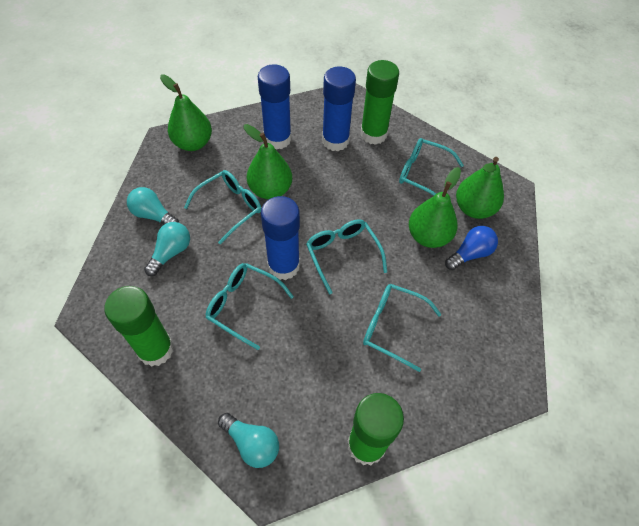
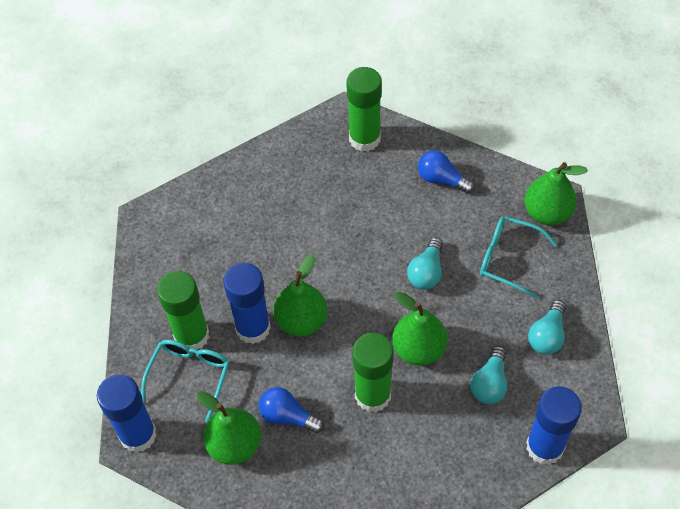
blue light bulb: 1 -> 2
turquoise glasses: 5 -> 2

